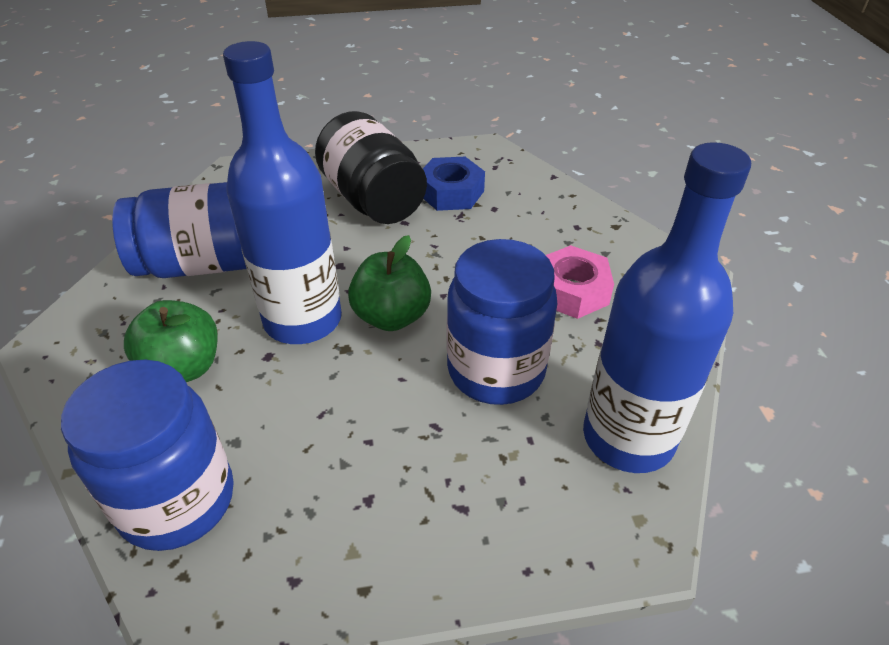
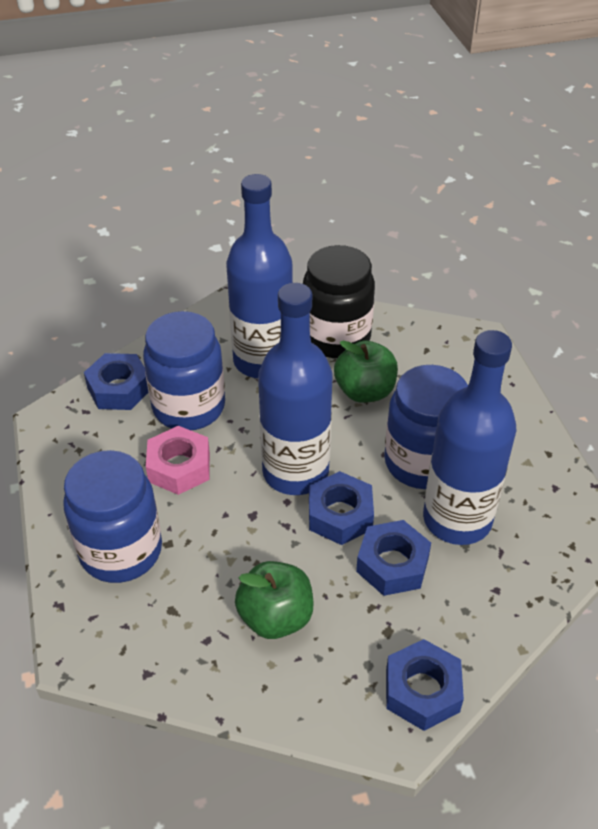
blue bottle: 2 -> 3
blue nut: 1 -> 4

